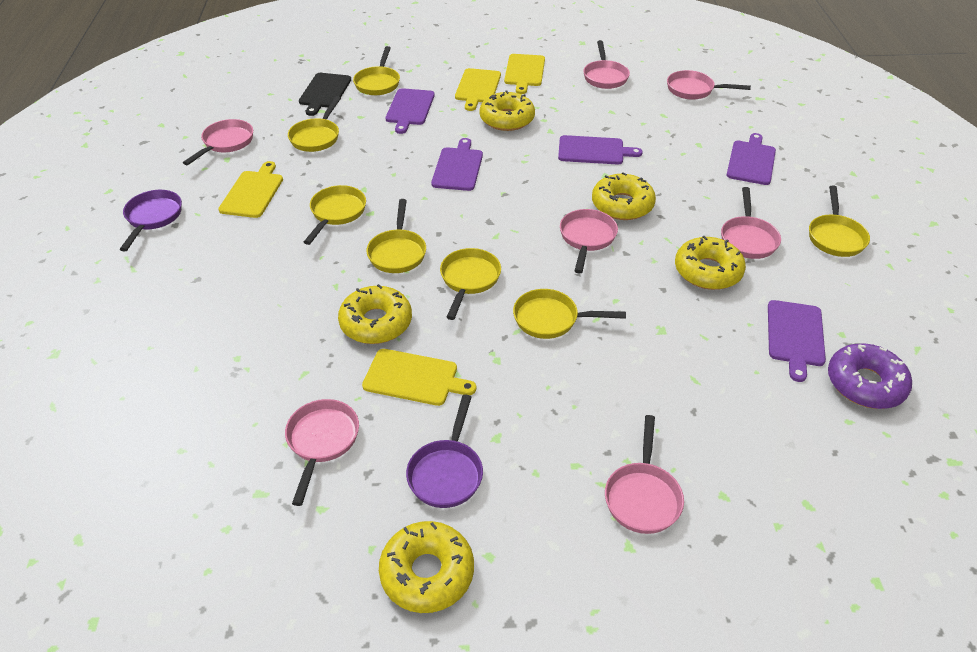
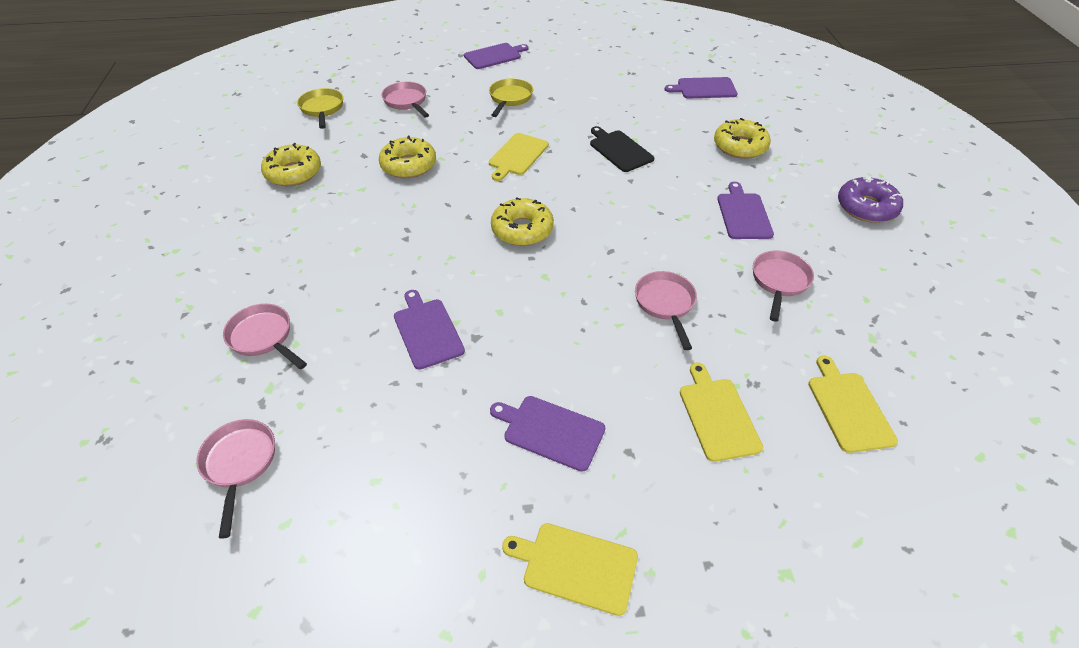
pink pan: 7 -> 5
purple pan: 2 -> 0
yellow donut: 5 -> 4
yellow pan: 7 -> 2

